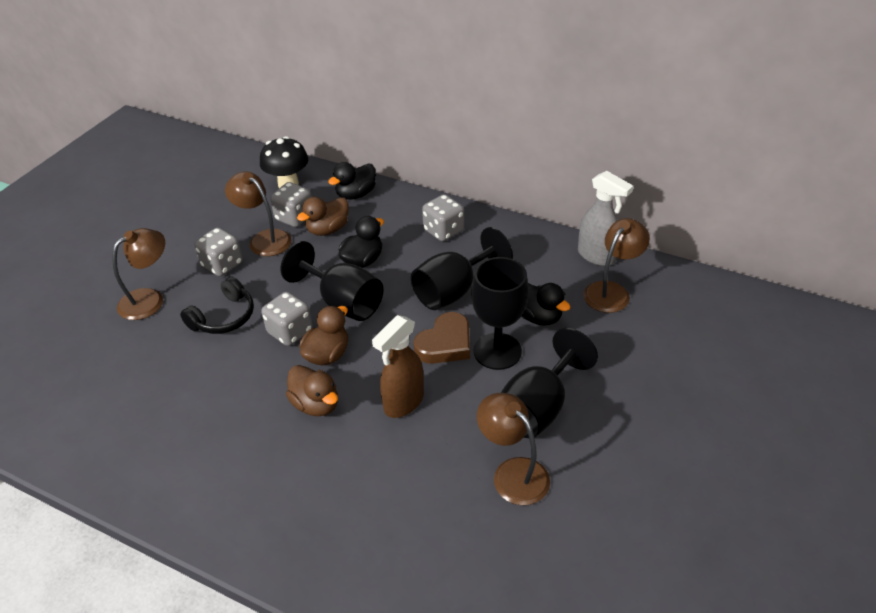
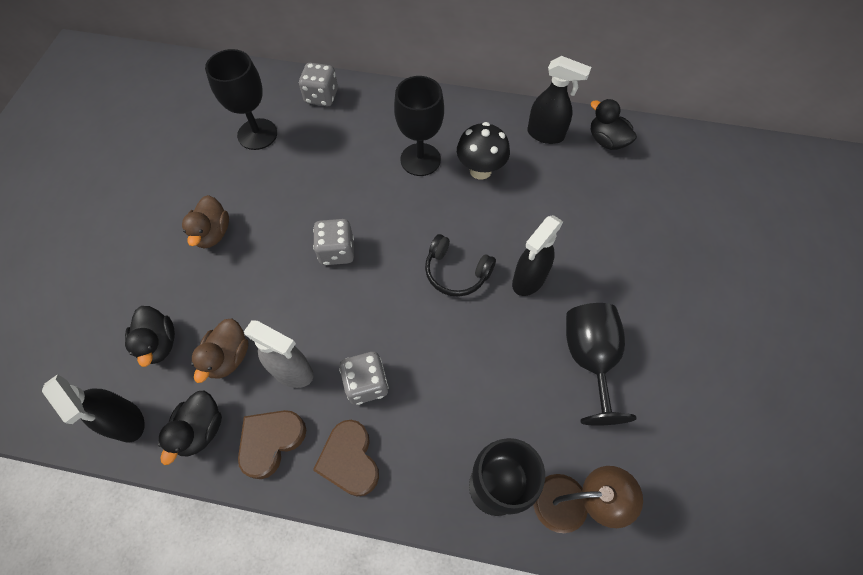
black spray bottle: 0 -> 3
brown duck: 3 -> 2
brown heart: 1 -> 2
brown lamp: 4 -> 1
brown spray bottle: 1 -> 0
grey dice: 4 -> 3

